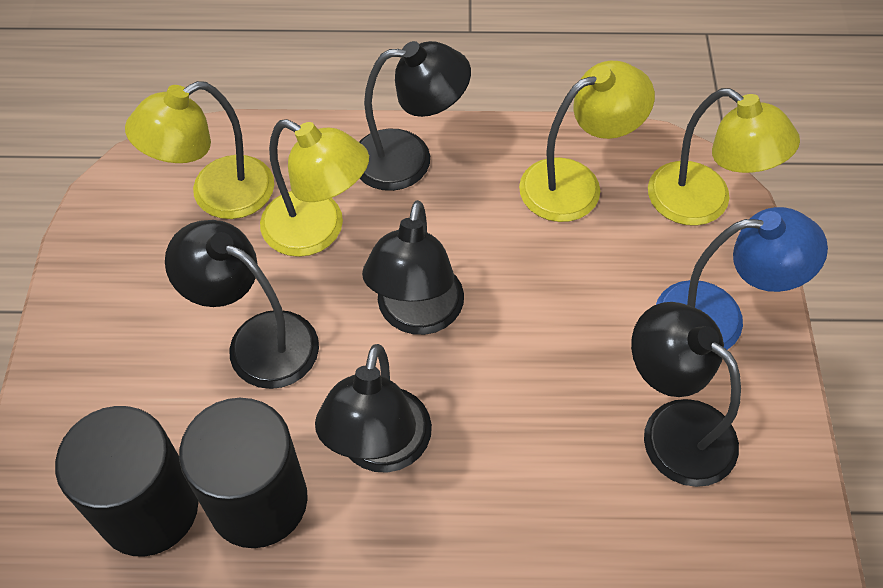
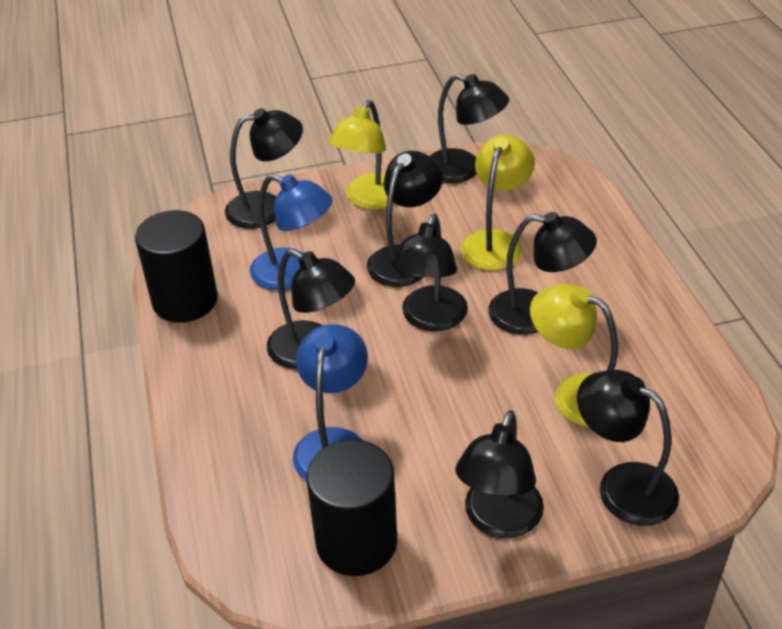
black lamp: 5 -> 8
blue lamp: 1 -> 2
yellow lamp: 4 -> 3

